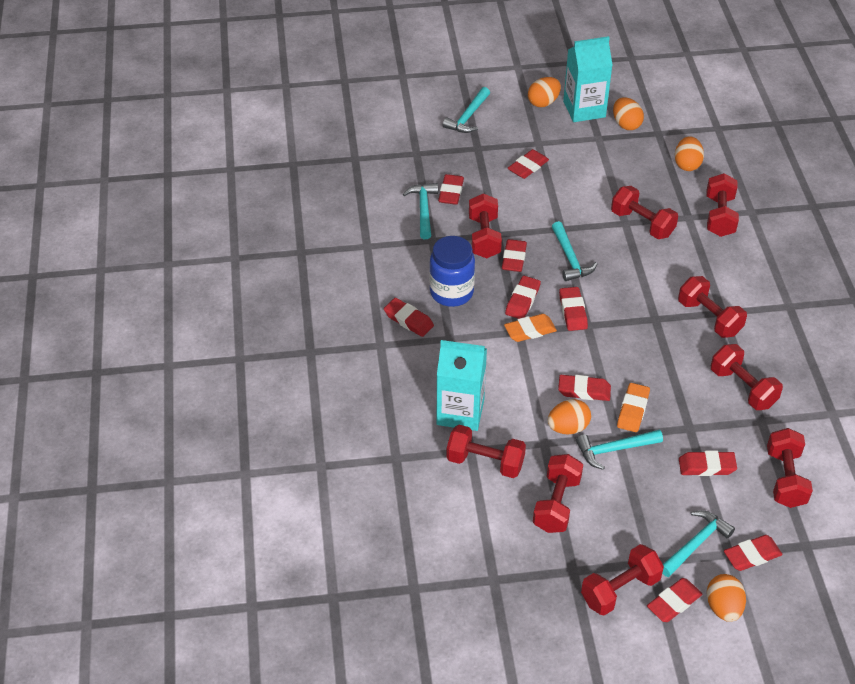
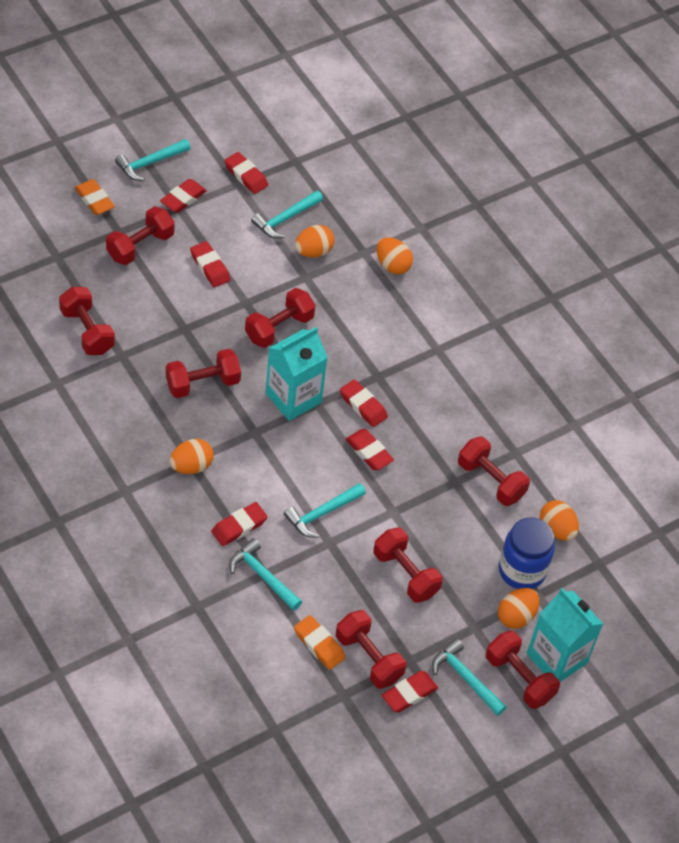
red dumbbell: 9 -> 8
red eraser: 10 -> 7

